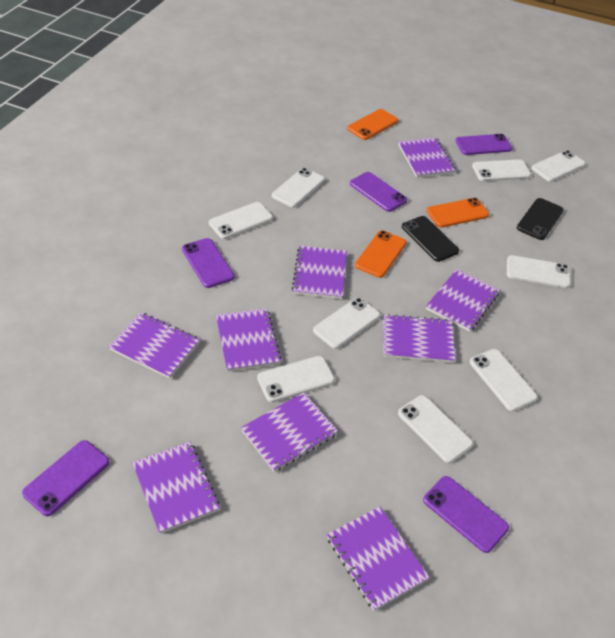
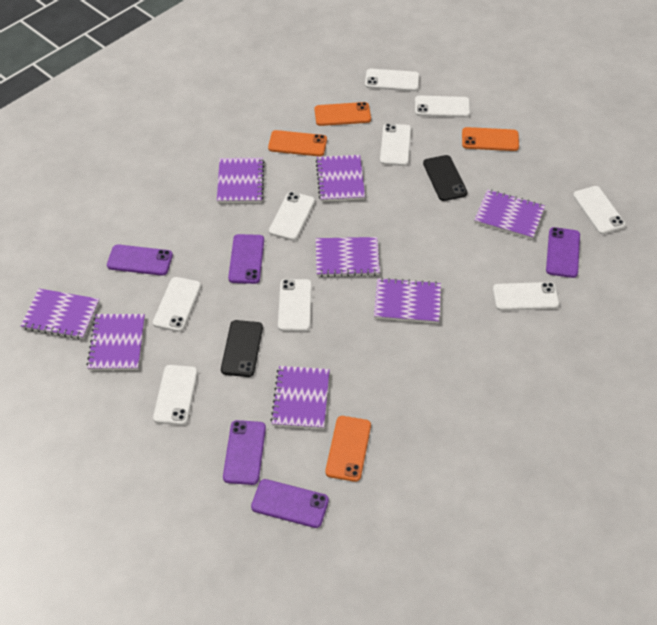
orange phone: 3 -> 4
purple notebook: 9 -> 8

